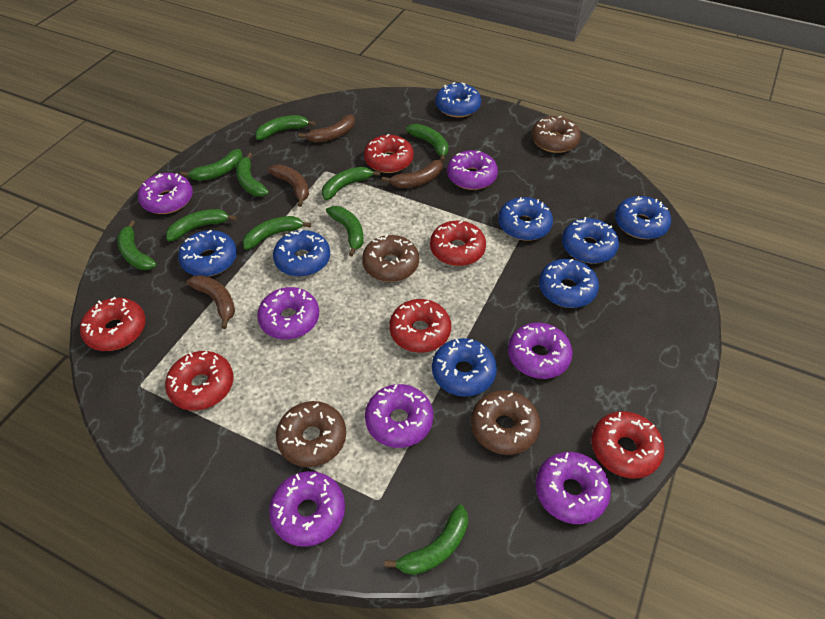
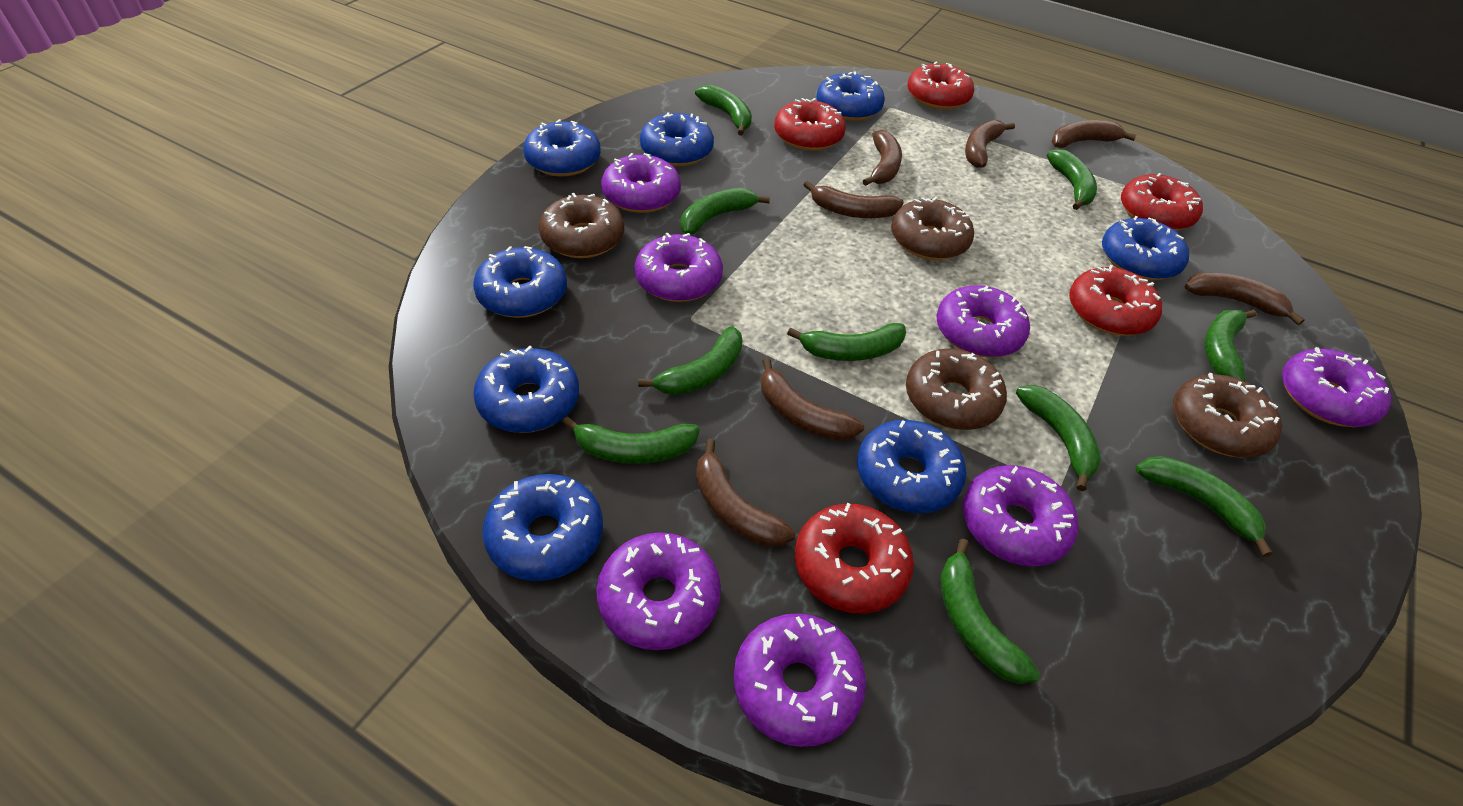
brown banana: 4 -> 7
red donut: 6 -> 5

